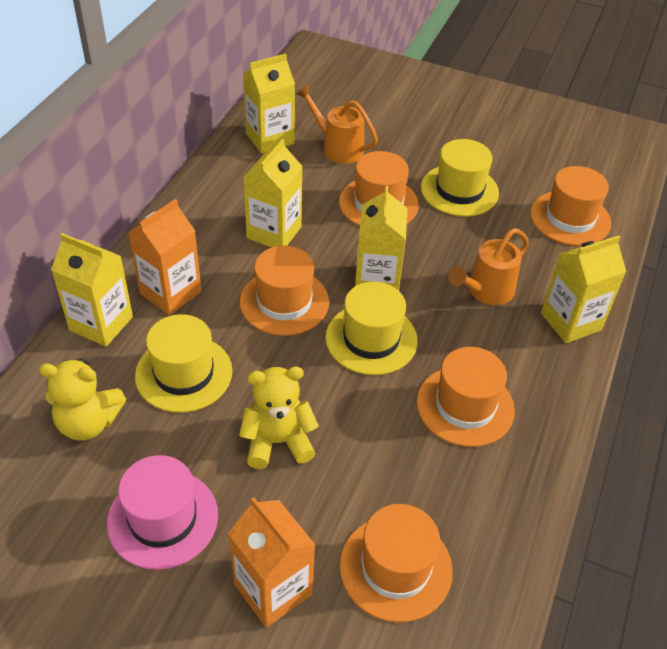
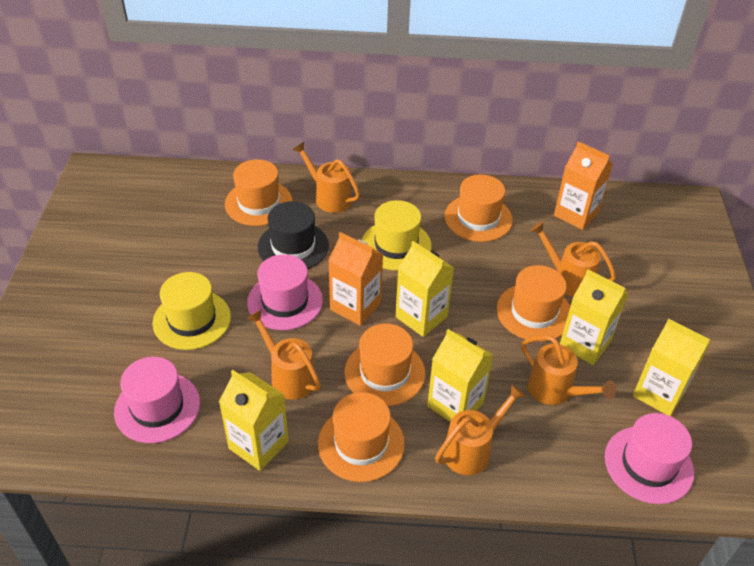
black hat: 0 -> 1
orange watering can: 2 -> 5
pink hat: 1 -> 3
yellow hat: 3 -> 2
yellow teddy bear: 2 -> 0

